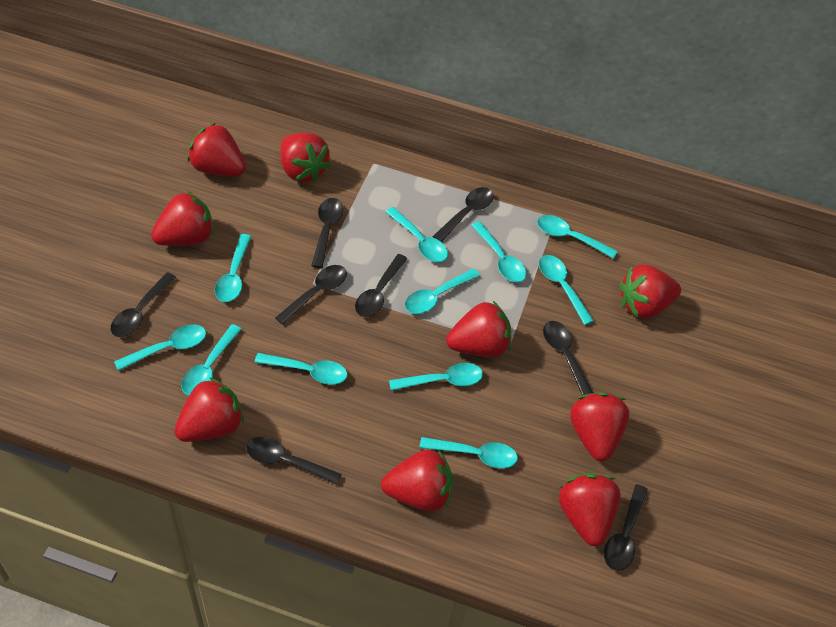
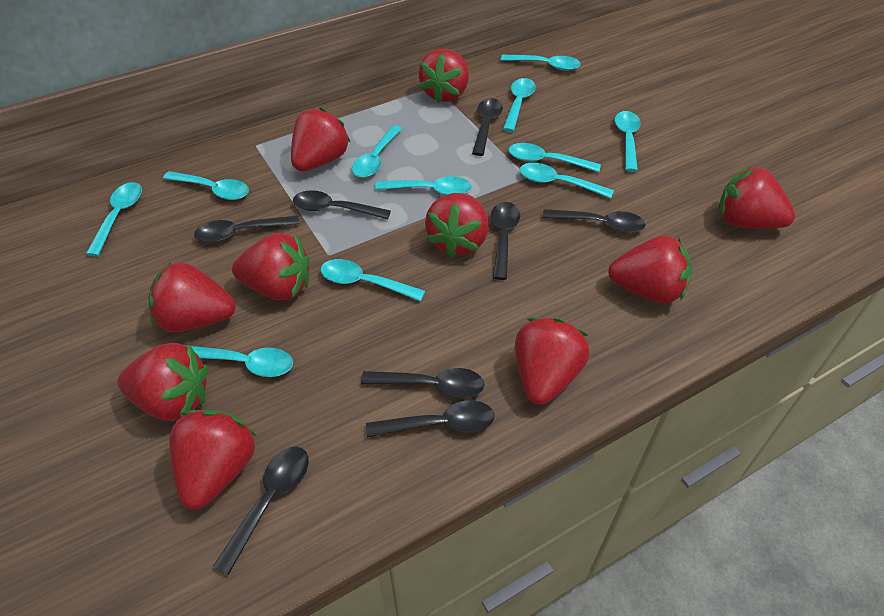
red strawberry: 9 -> 10

